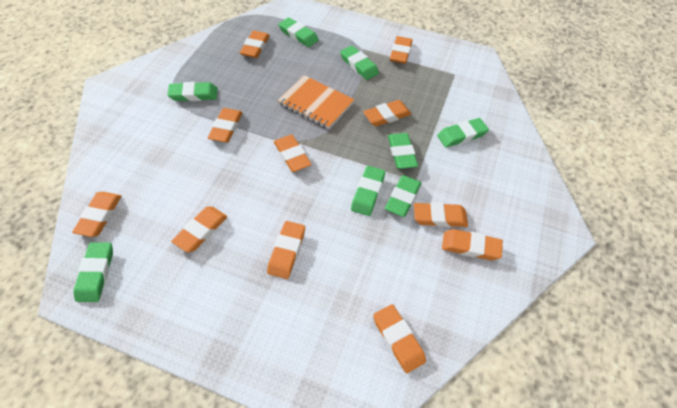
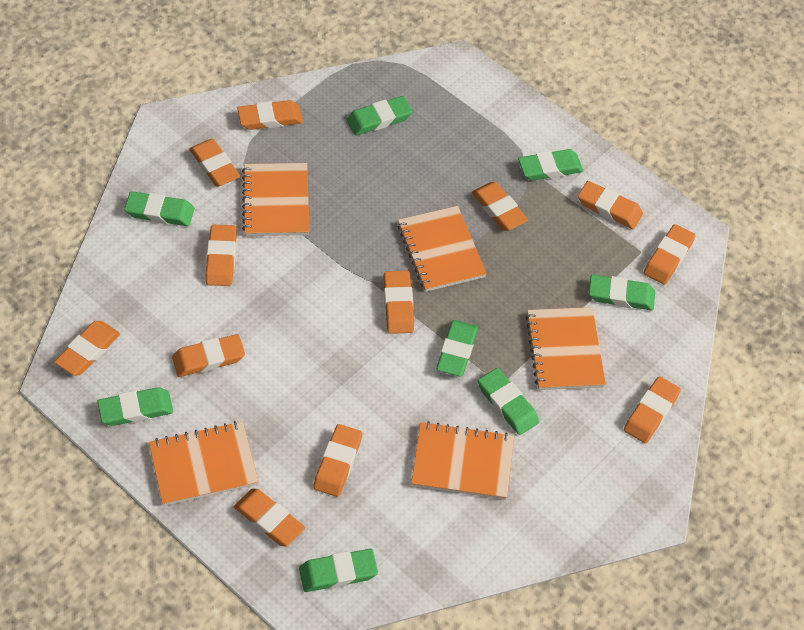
orange eraser: 11 -> 12
orange notebook: 1 -> 5

